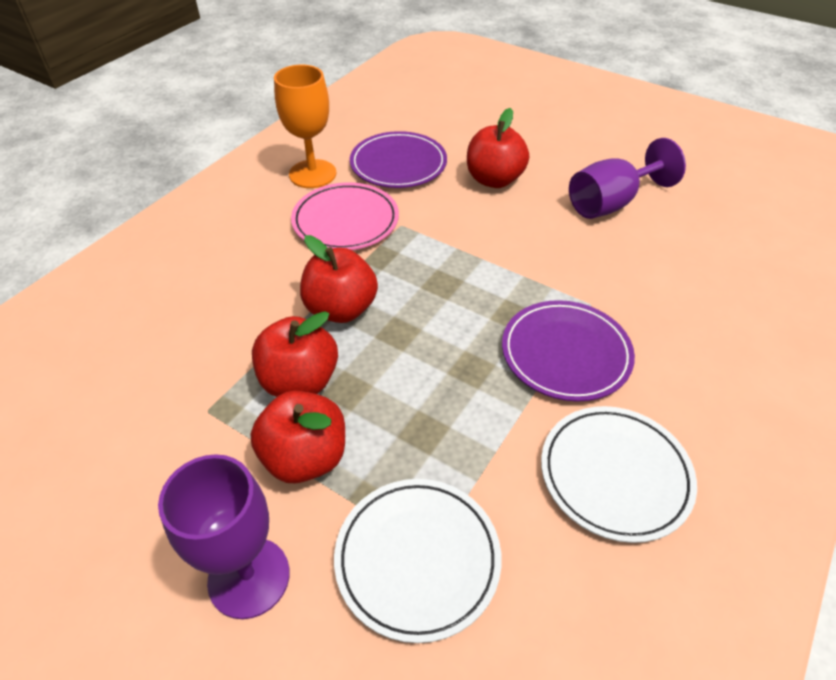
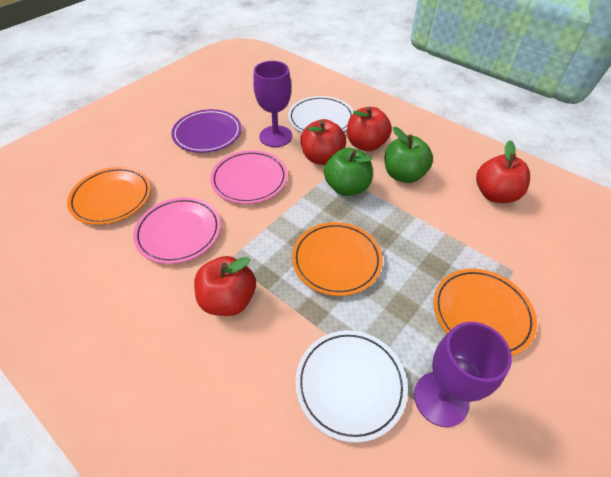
green apple: 0 -> 2
orange goblet: 1 -> 0
orange plate: 0 -> 3
pink plate: 1 -> 2
purple plate: 2 -> 1

